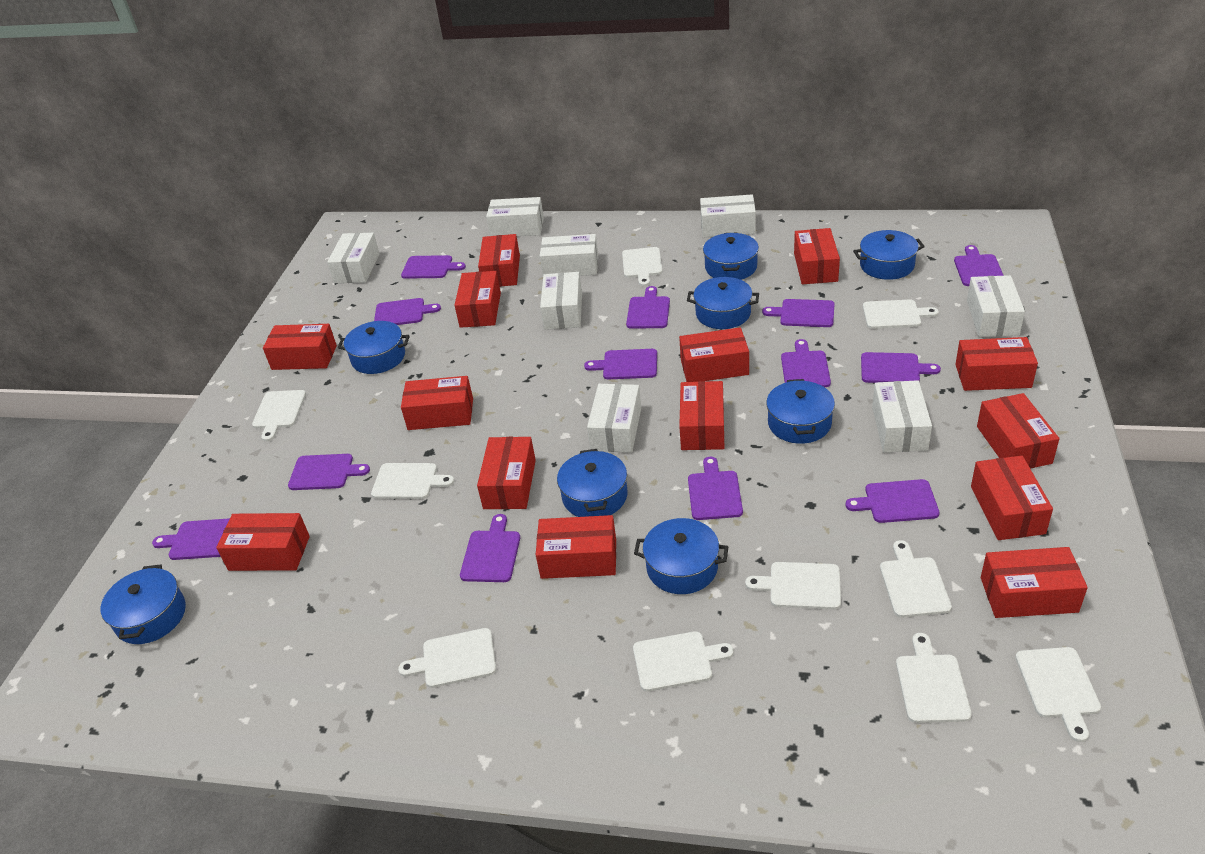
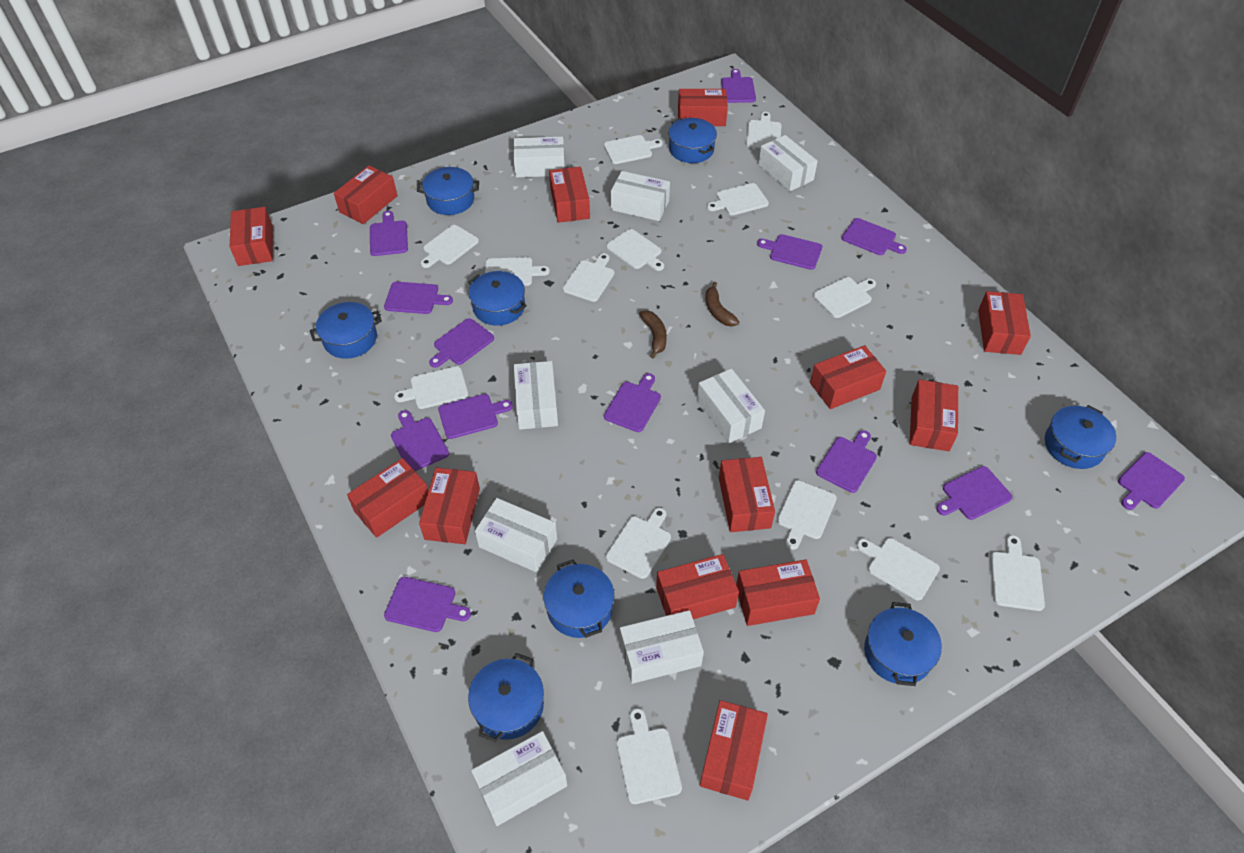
brown banana: 0 -> 2
red box: 14 -> 13
white cutting board: 10 -> 14

